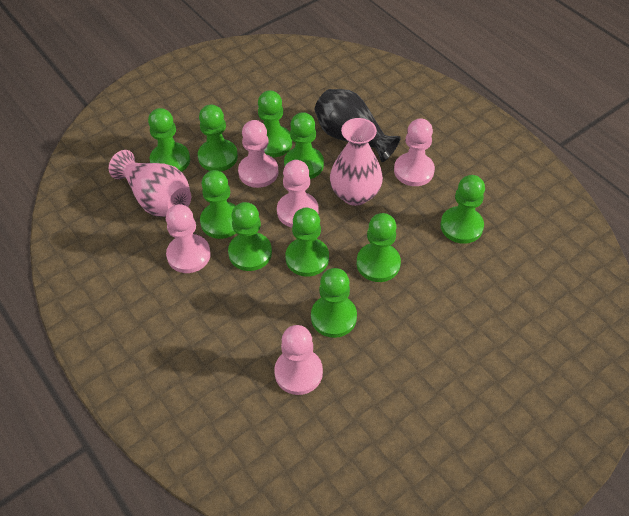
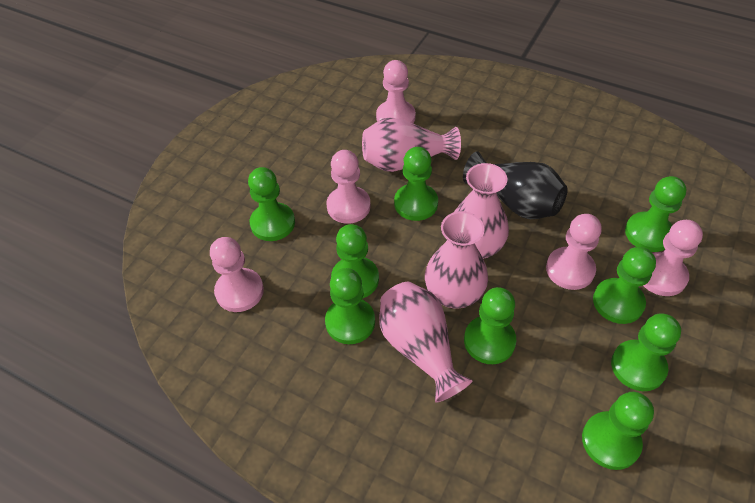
green pawn: 10 -> 9
pink vase: 2 -> 4

